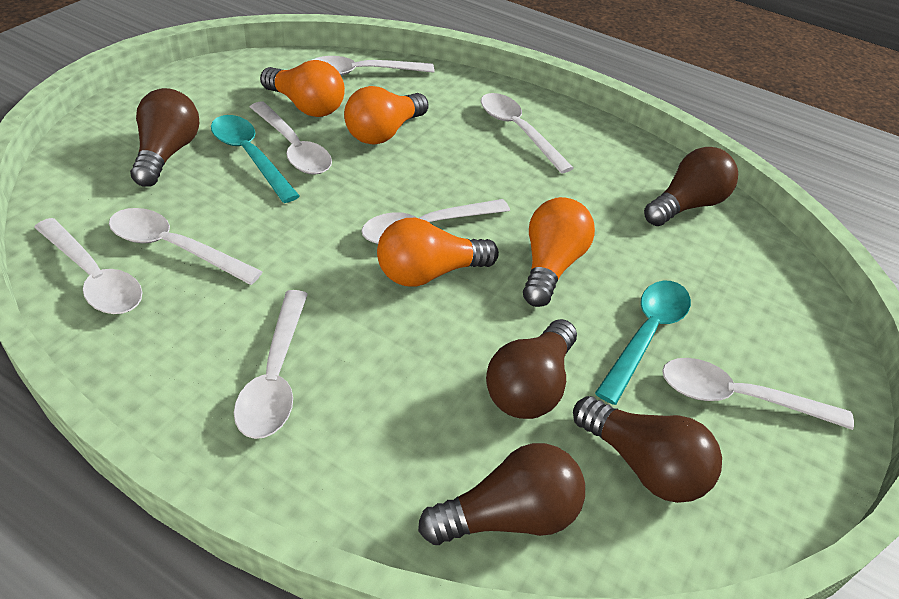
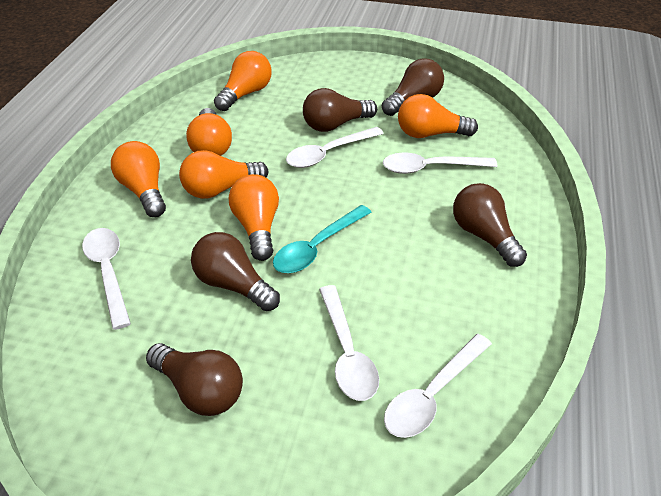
orange light bulb: 4 -> 6
turquoise spoon: 2 -> 1
white spoon: 8 -> 5

